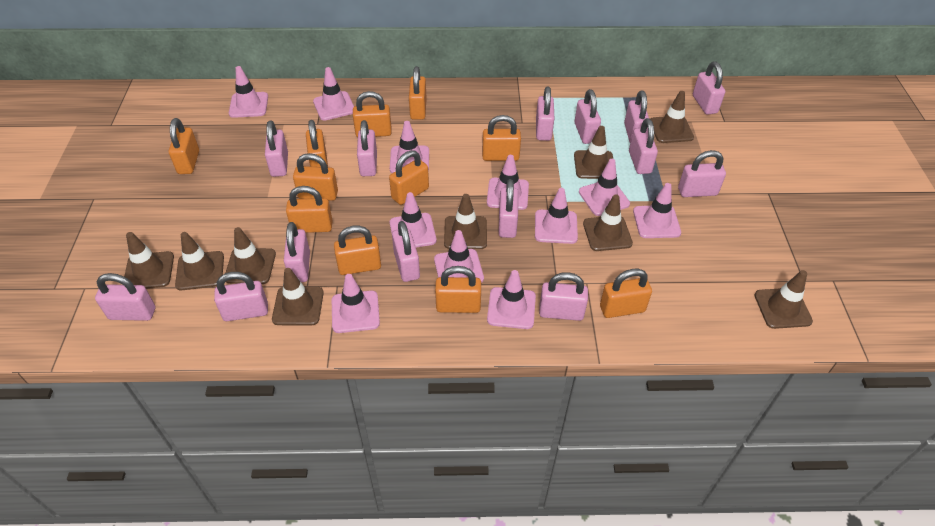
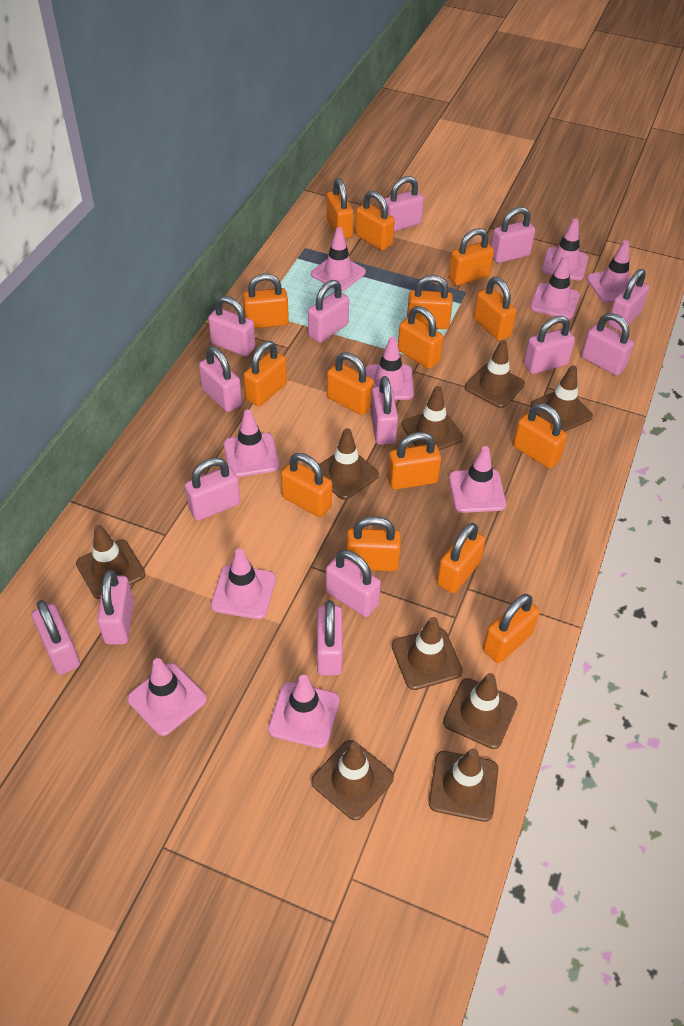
orange padlock: 11 -> 15
pink traffic cone: 11 -> 10

